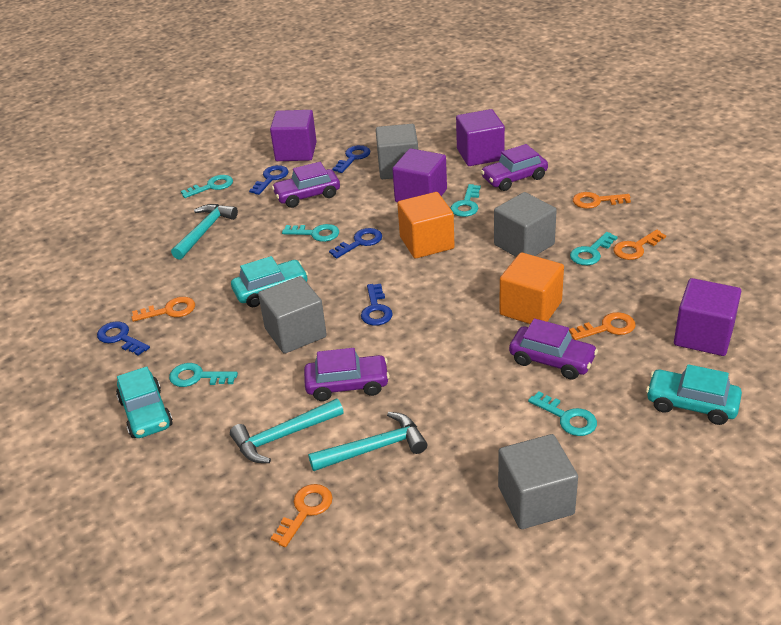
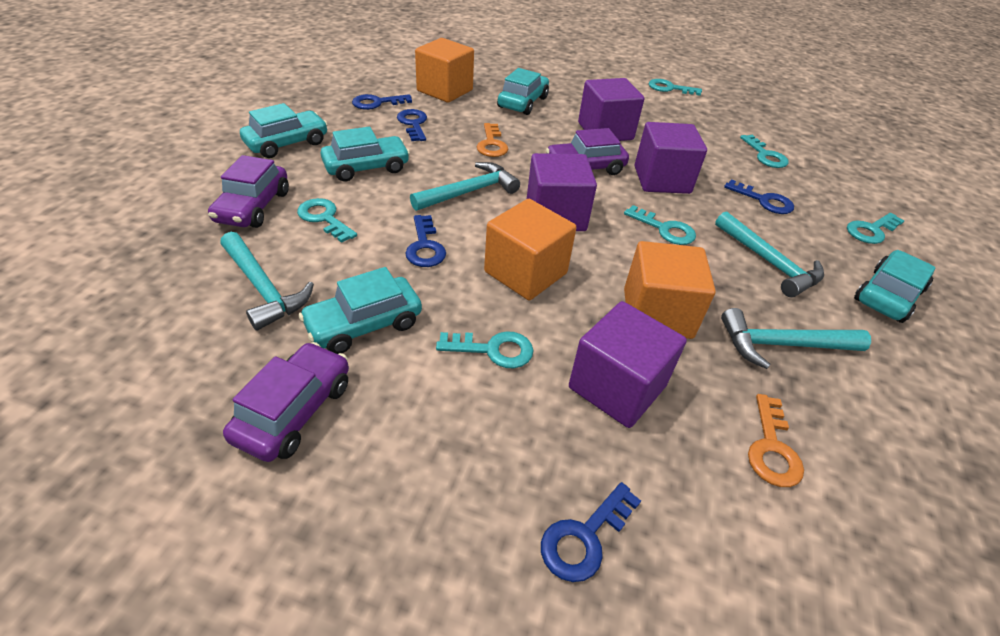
grey cube: 4 -> 0
orange cube: 2 -> 3
orange key: 5 -> 2
purple car: 4 -> 3
turquoise car: 3 -> 5
turquoise hammer: 3 -> 4

